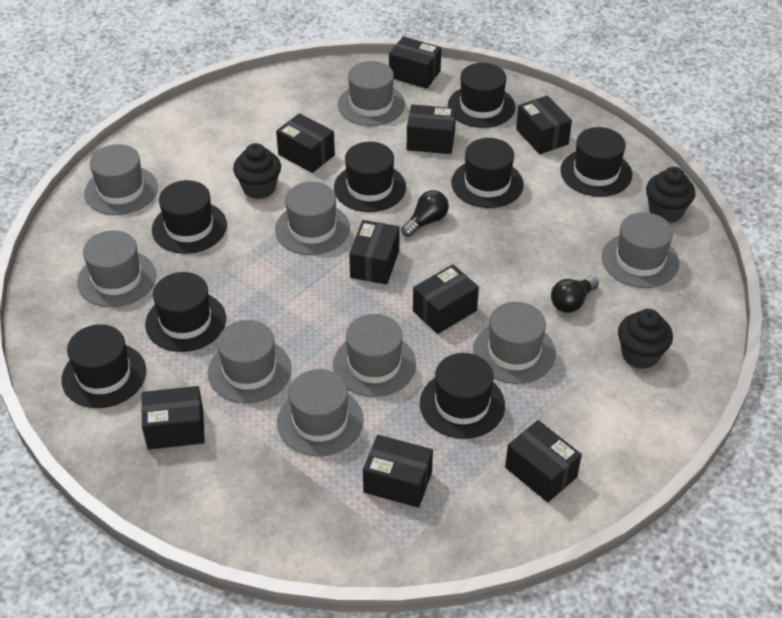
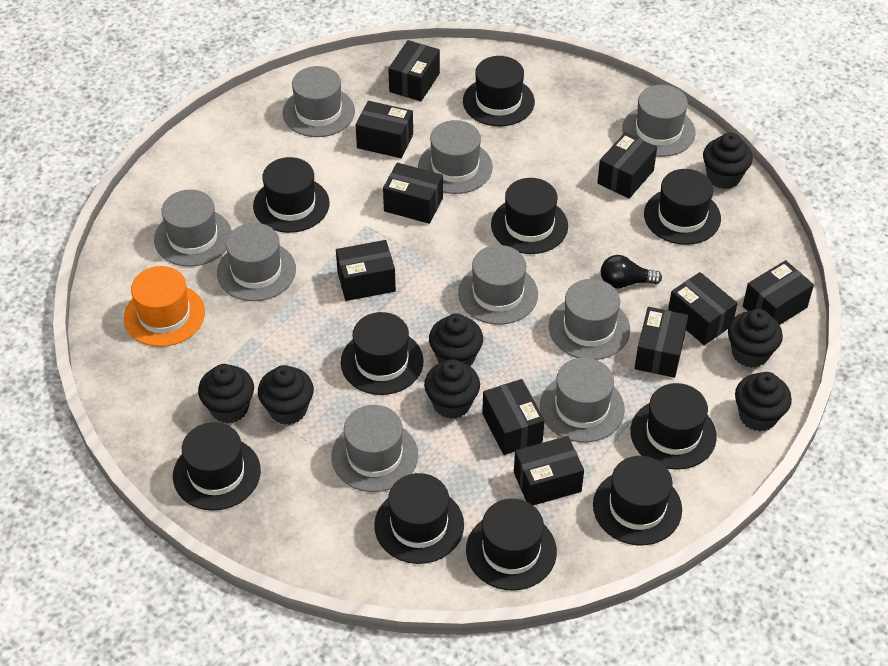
black box: 9 -> 10
black cupcake: 3 -> 7
black hat: 8 -> 10
black light bulb: 2 -> 1
orange hat: 0 -> 1

